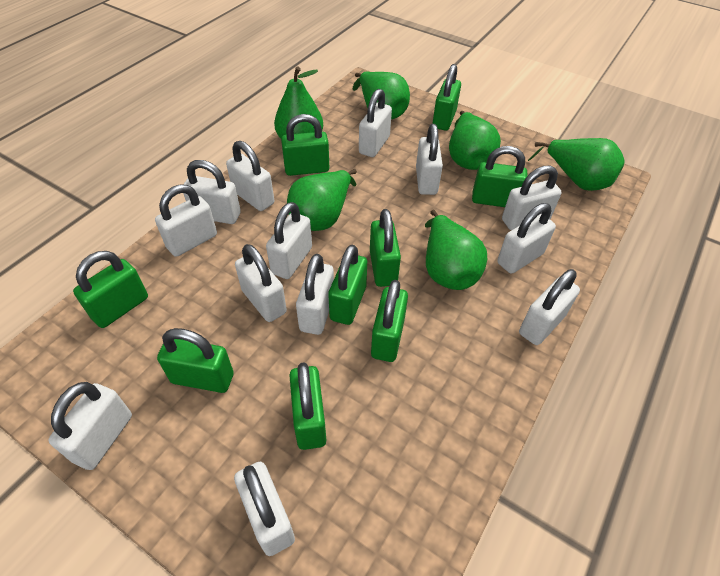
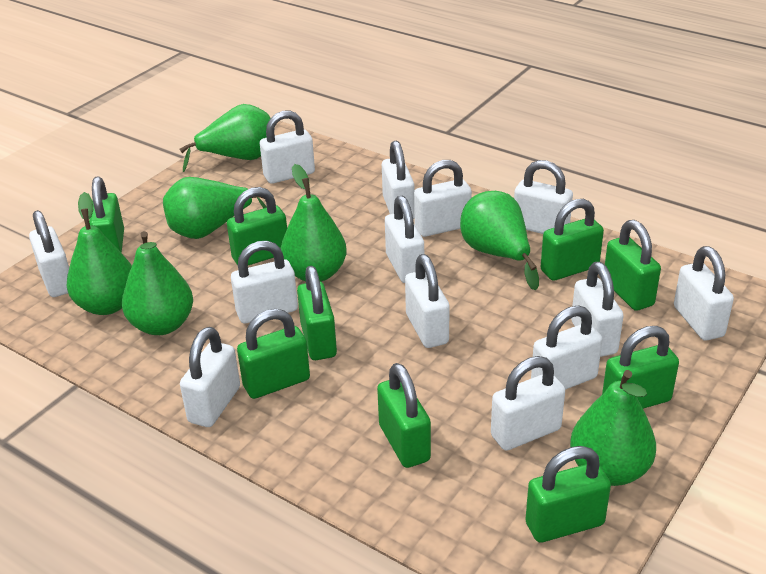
green pear: 6 -> 7

